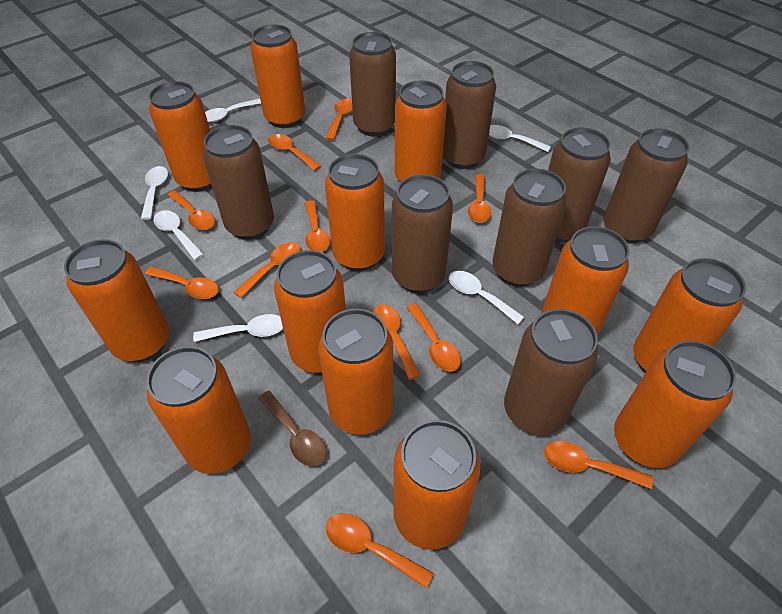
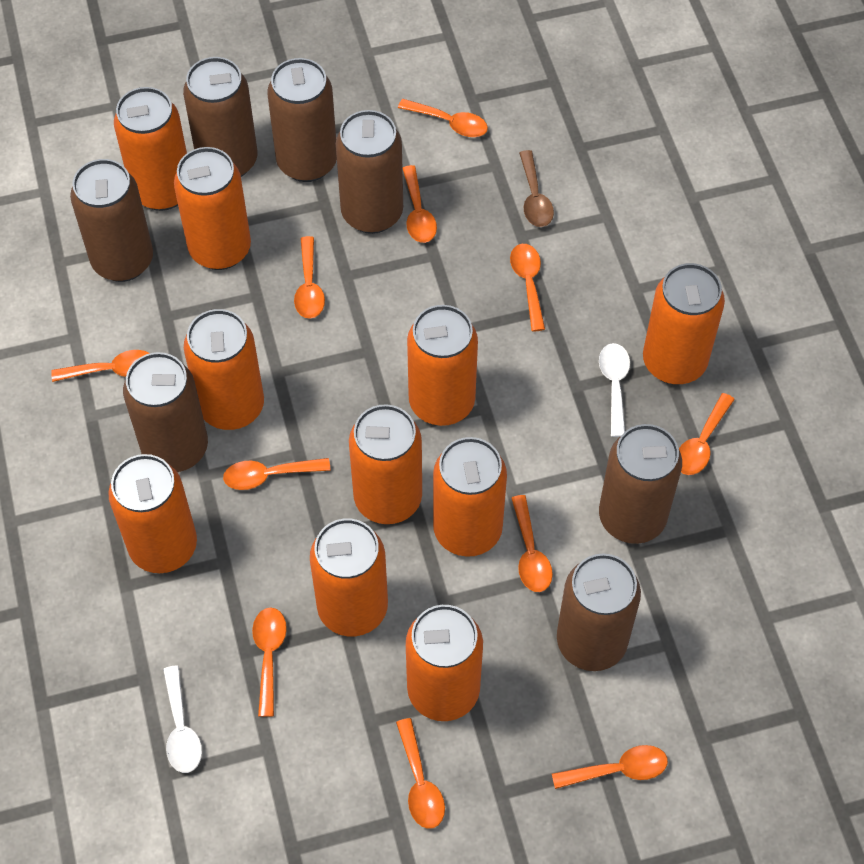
brown can: 8 -> 7
orange can: 12 -> 10
white spoon: 6 -> 2

